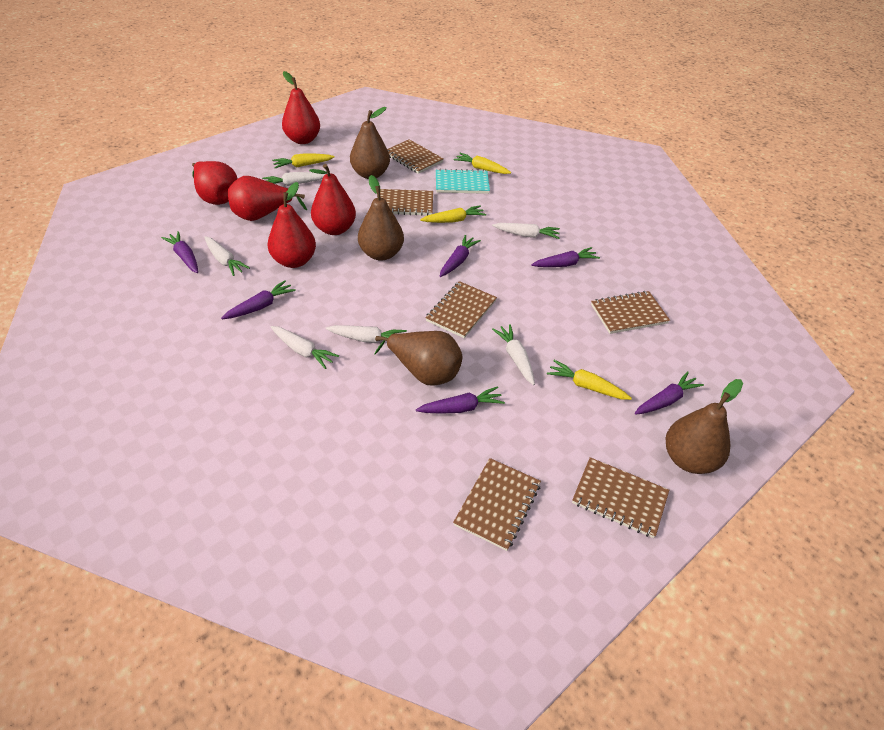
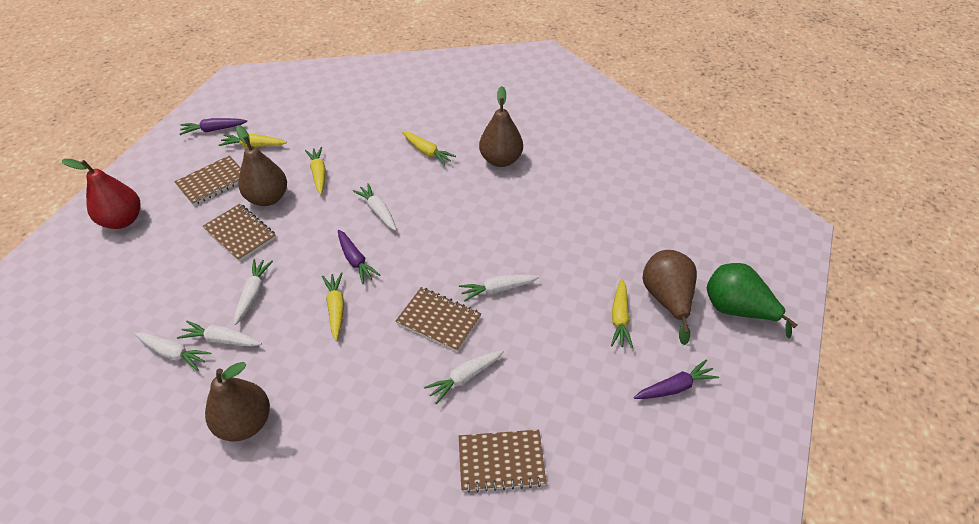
brown notebook: 6 -> 4
green pear: 0 -> 1
purple carrot: 6 -> 3
red pear: 5 -> 1
turquoise notebook: 1 -> 0
yellow carrot: 4 -> 5

